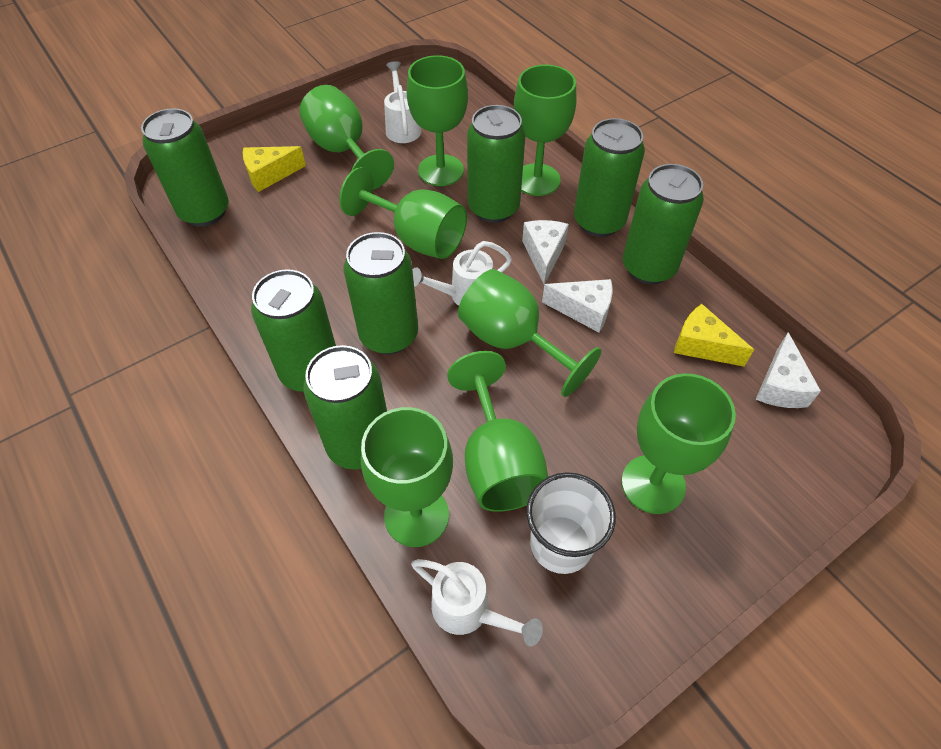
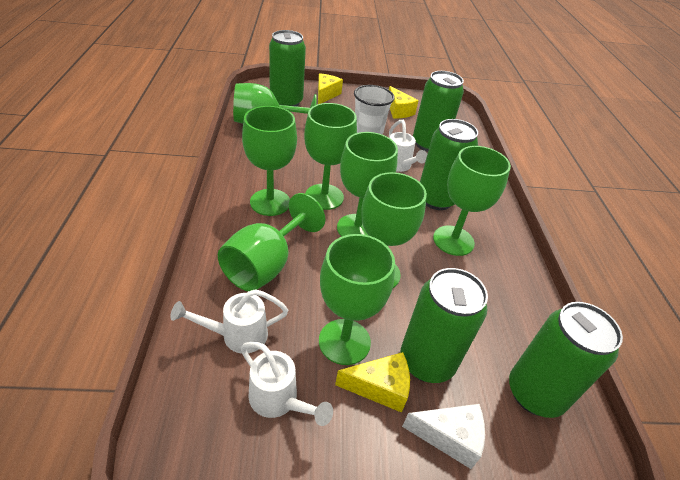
green can: 7 -> 5
white cheese: 3 -> 1
yellow cheese: 2 -> 3

